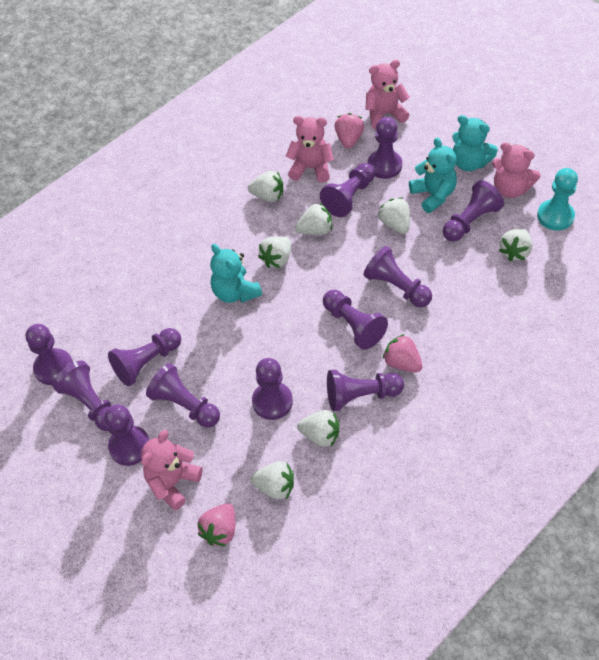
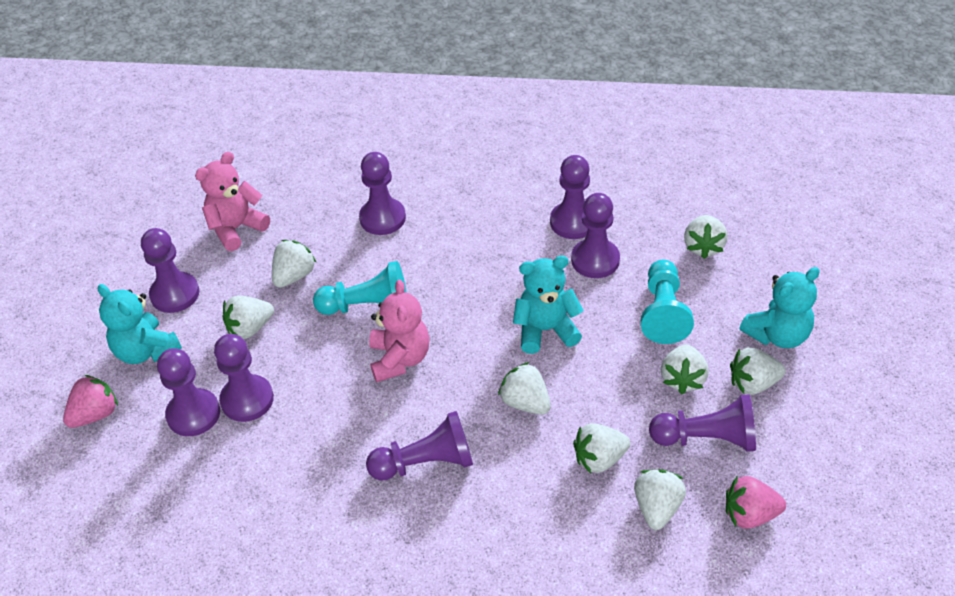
pink strawberry: 3 -> 2
pink teddy bear: 4 -> 2
purple pawn: 12 -> 8
turquoise pawn: 1 -> 2
white strawberry: 7 -> 8

